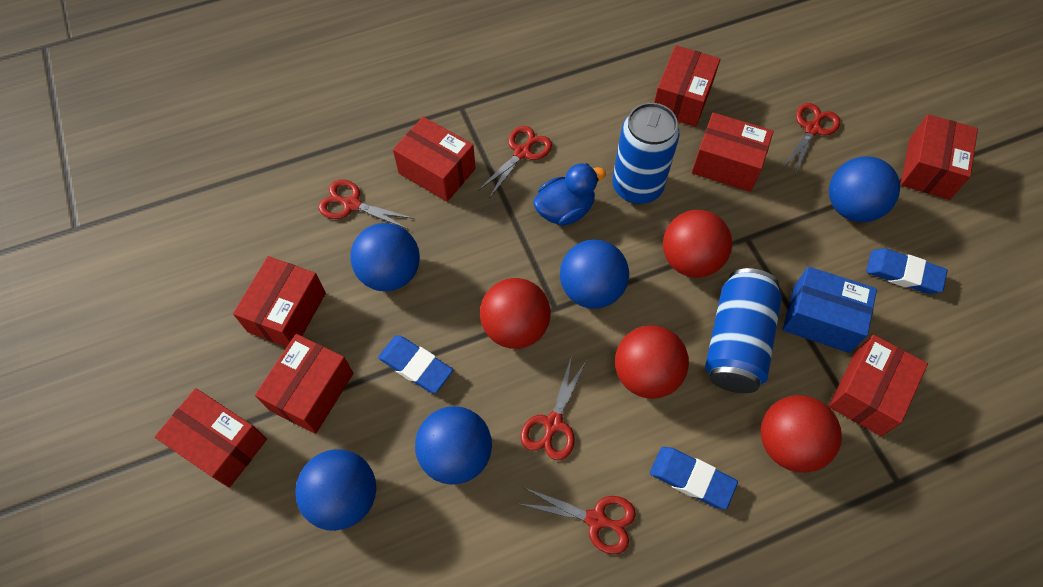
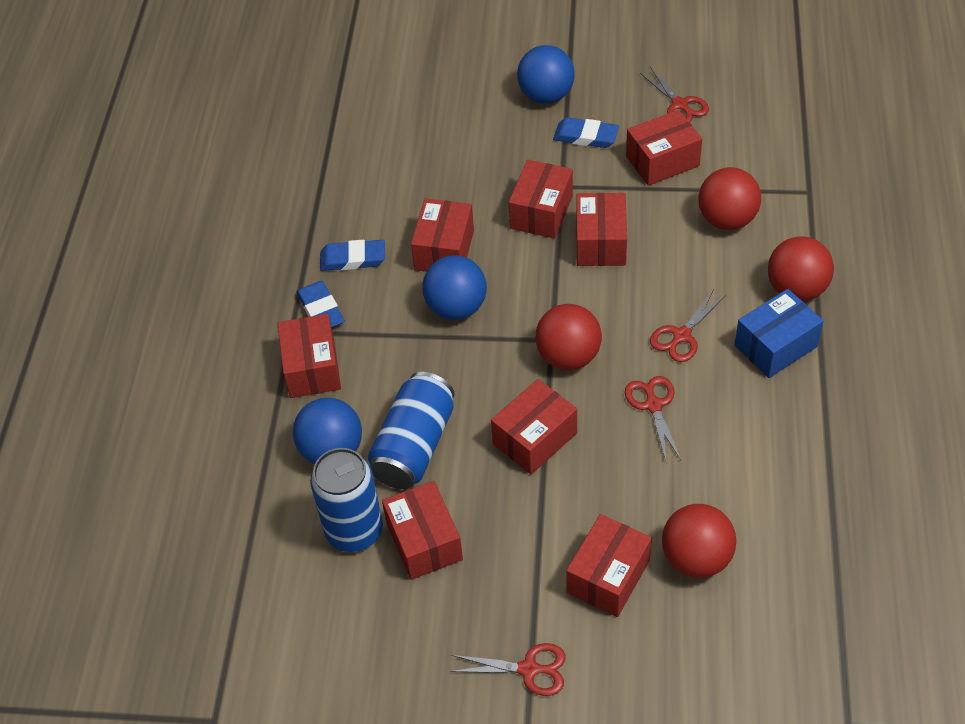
blue ball: 5 -> 3
blue duck: 1 -> 0
red scissors: 5 -> 4

